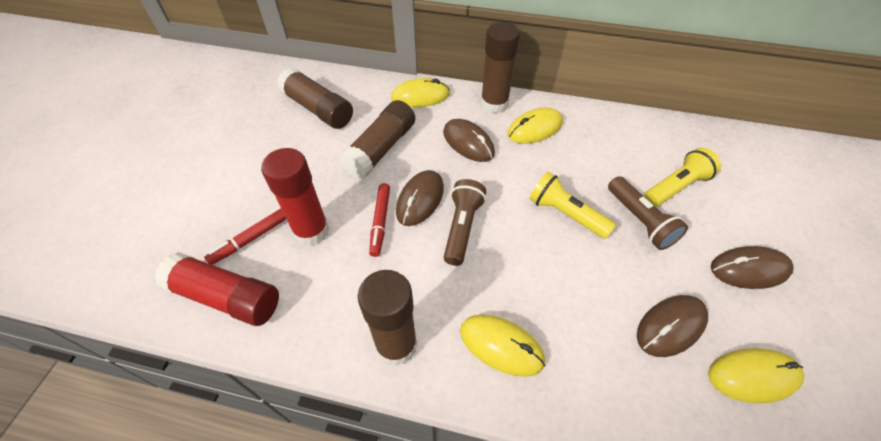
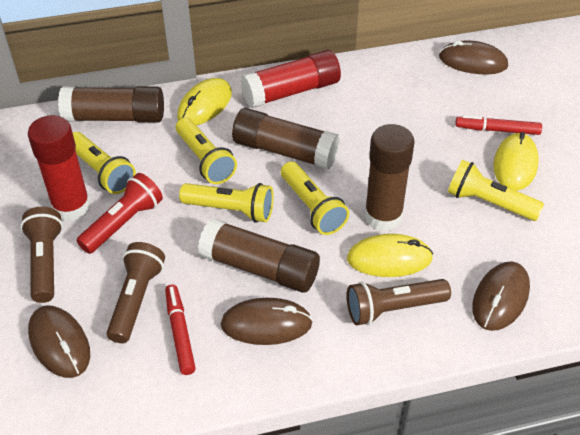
brown flashlight: 2 -> 3
red flashlight: 0 -> 1
yellow flashlight: 2 -> 5
yellow mouse: 4 -> 3

